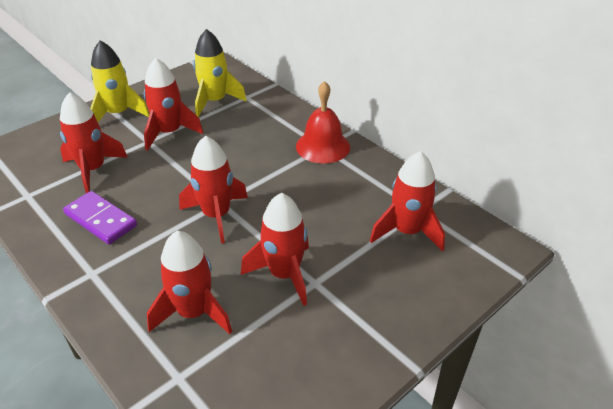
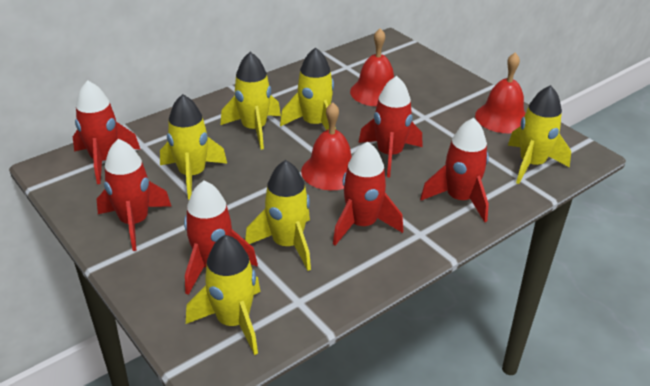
purple domino: 1 -> 0
red bell: 1 -> 3
yellow rocket: 2 -> 6

